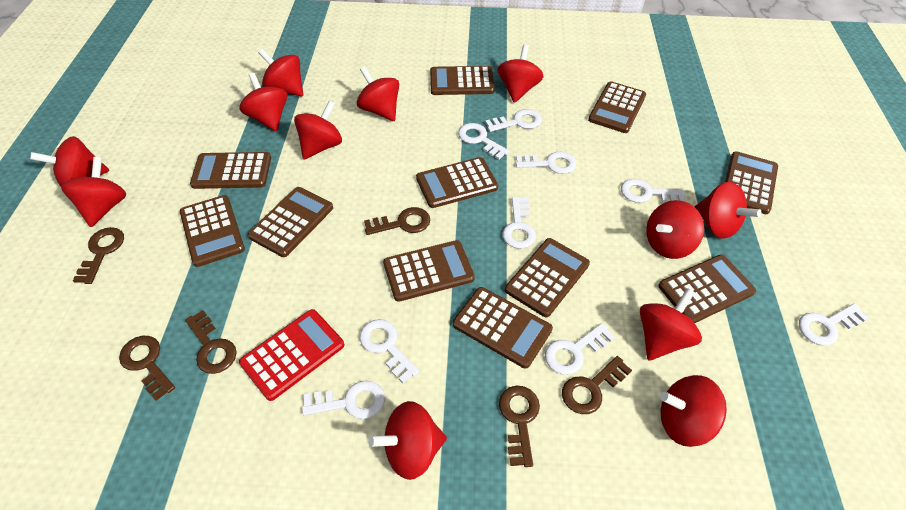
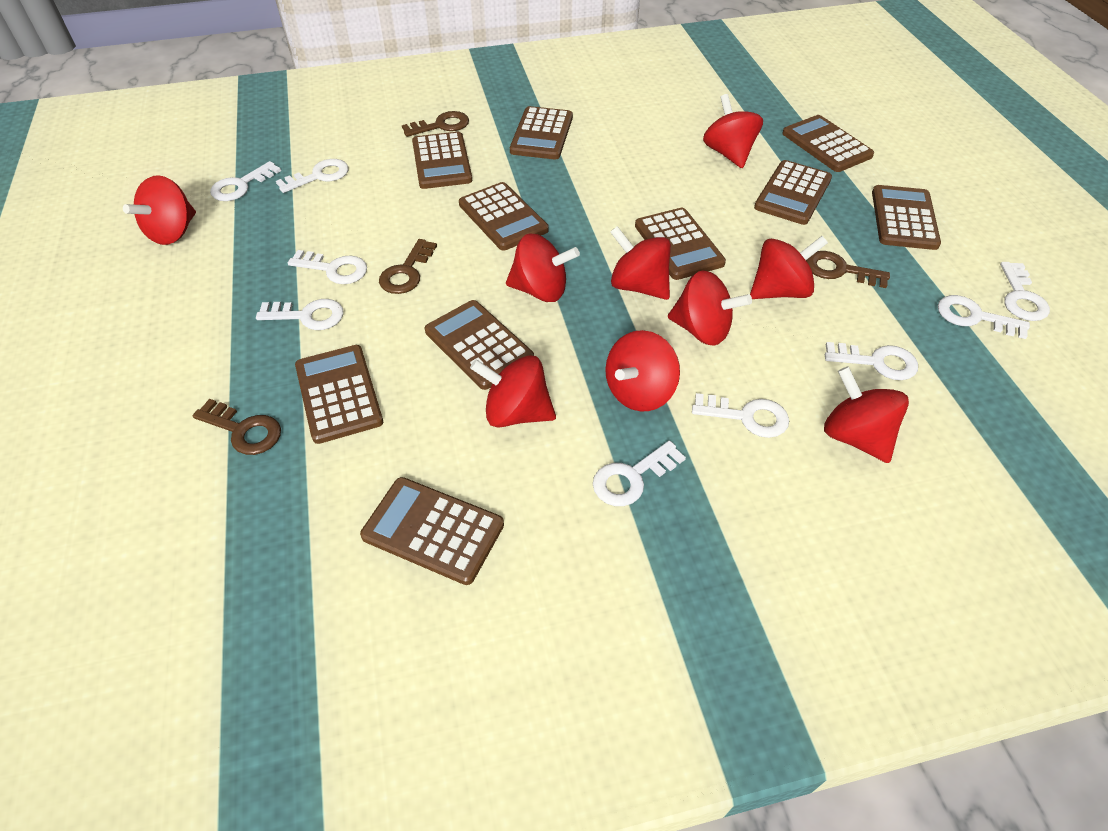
brown calculator: 11 -> 10
brown key: 6 -> 4
red calculator: 1 -> 0
red spinning top: 12 -> 9

